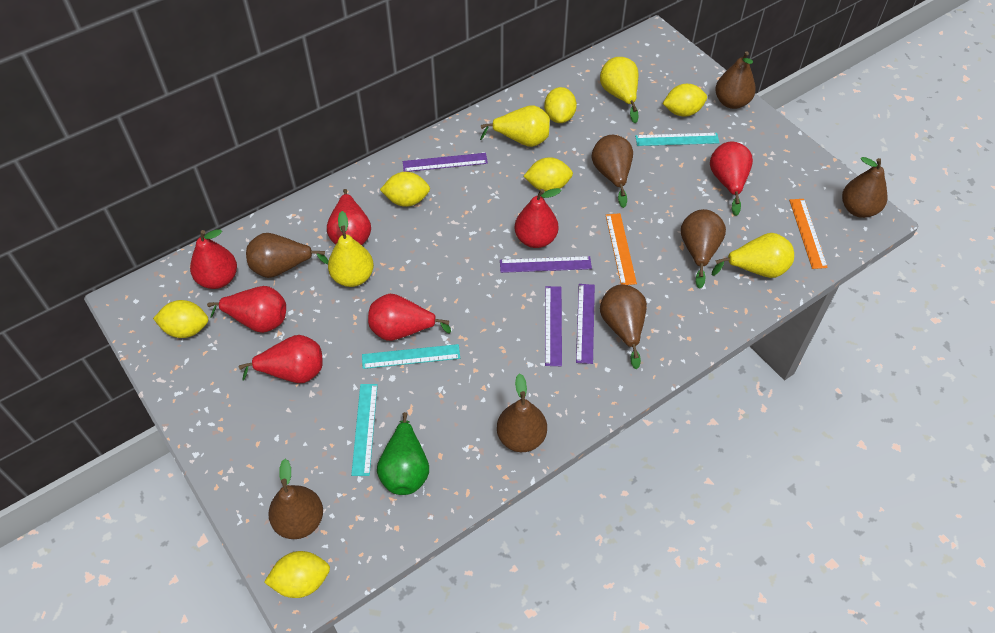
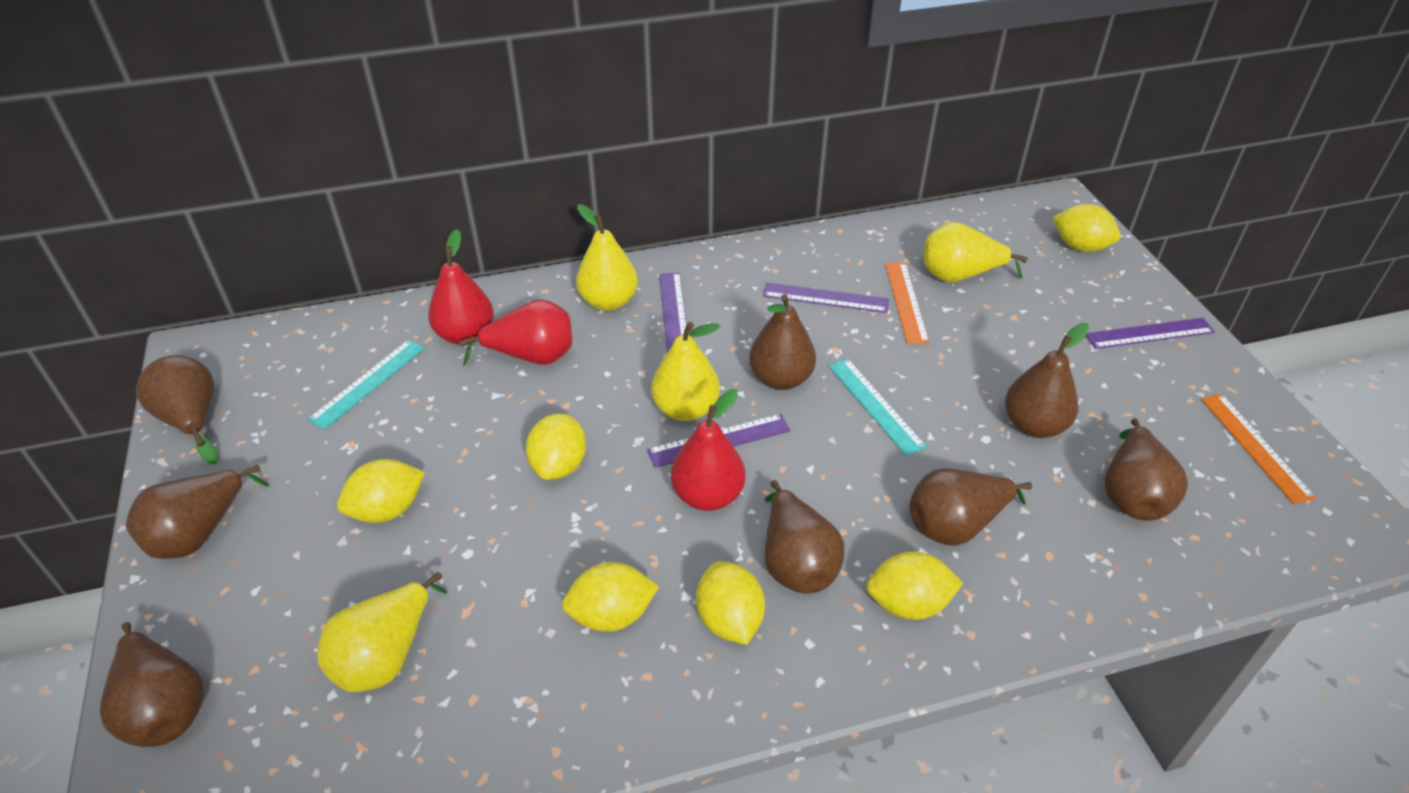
green pear: 1 -> 0
red pear: 7 -> 3
turquoise ruler: 3 -> 2

